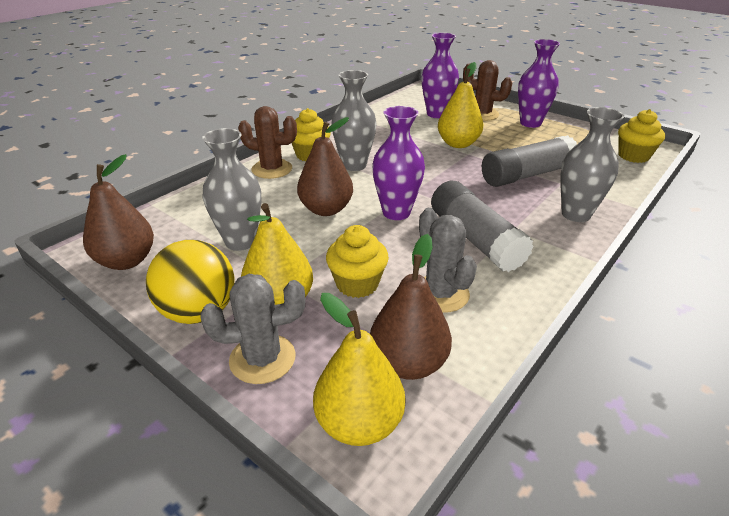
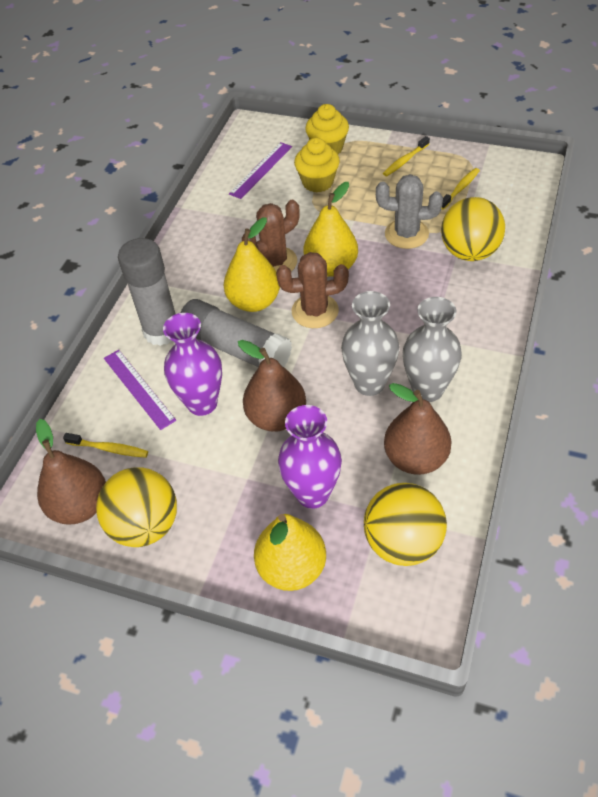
grey cactus: 2 -> 1
grey vase: 3 -> 2
purple ruler: 0 -> 2
purple vase: 3 -> 2
yellow ball: 1 -> 3
yellow cupcake: 3 -> 2
yellow toothbrush: 0 -> 3

